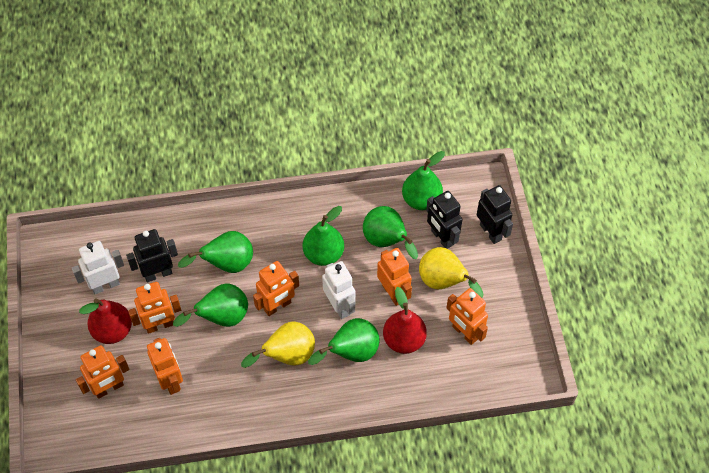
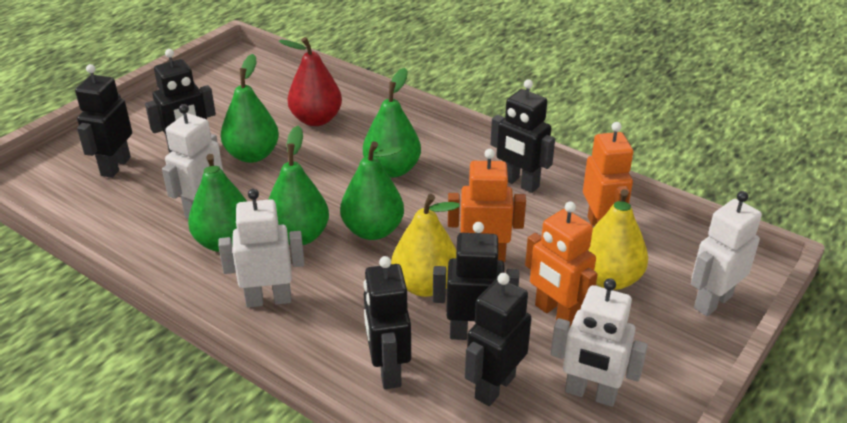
black robot: 3 -> 6
green pear: 6 -> 5
orange robot: 6 -> 3
red pear: 2 -> 1
white robot: 2 -> 4

